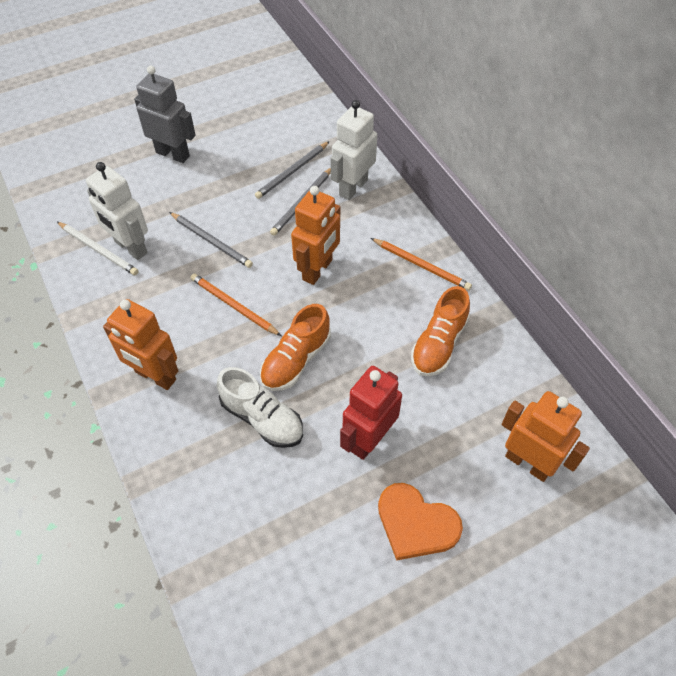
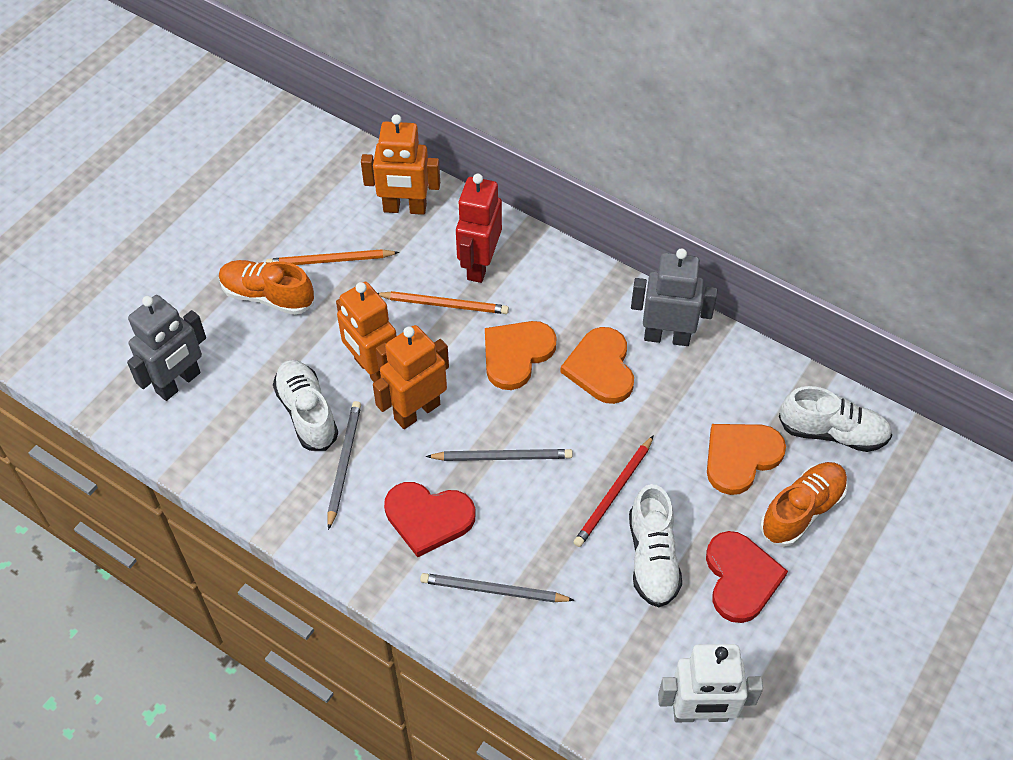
grey robot: 1 -> 2
orange heart: 1 -> 3
red heart: 0 -> 2
red pencil: 0 -> 1
white pencil: 1 -> 0
white robot: 2 -> 1
white shoe: 1 -> 3

